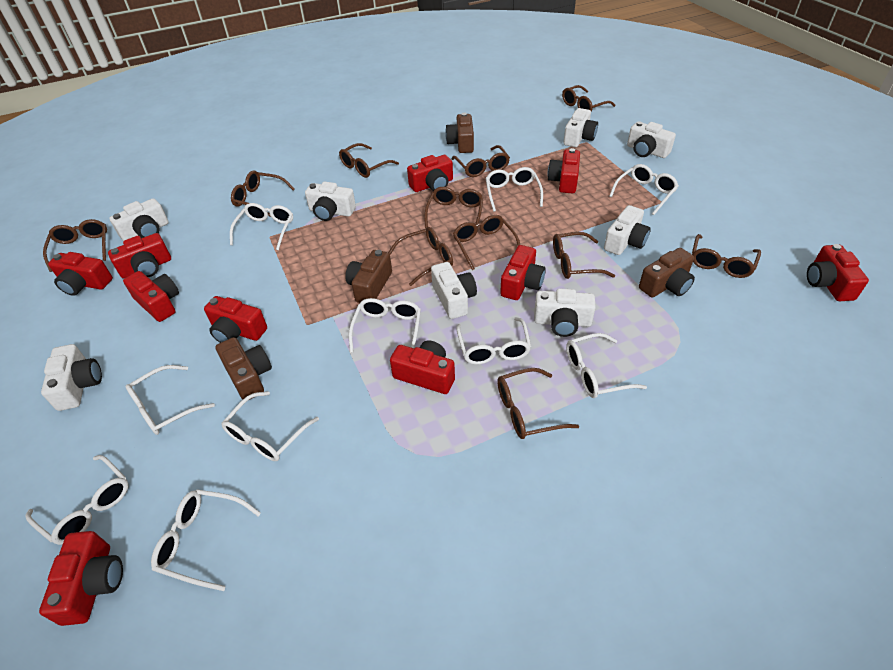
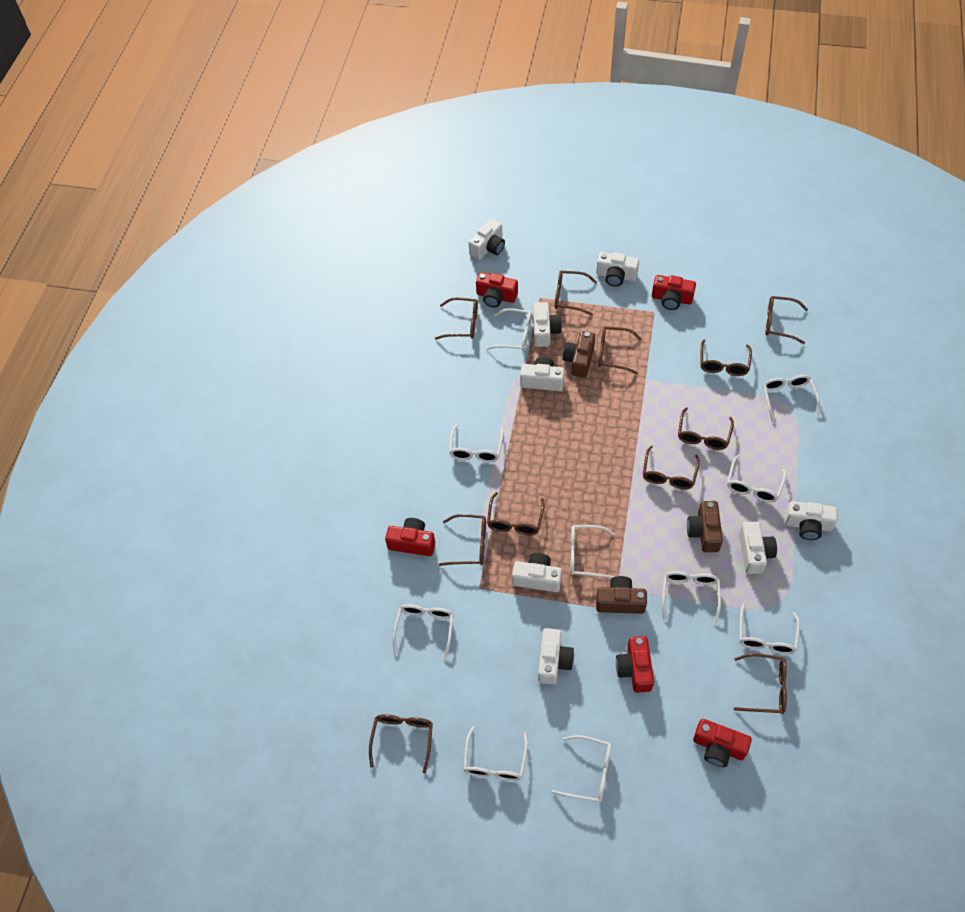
brown camera: 4 -> 3
red camera: 10 -> 5

